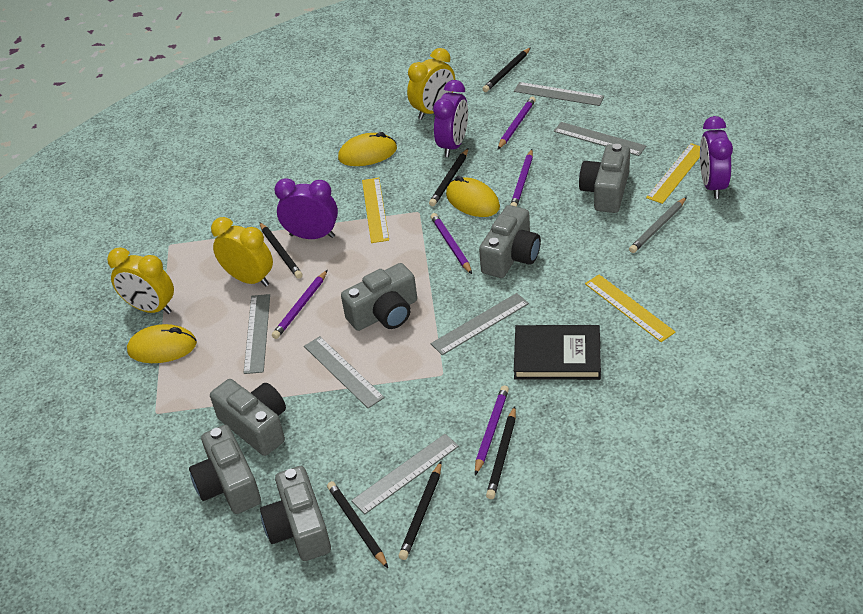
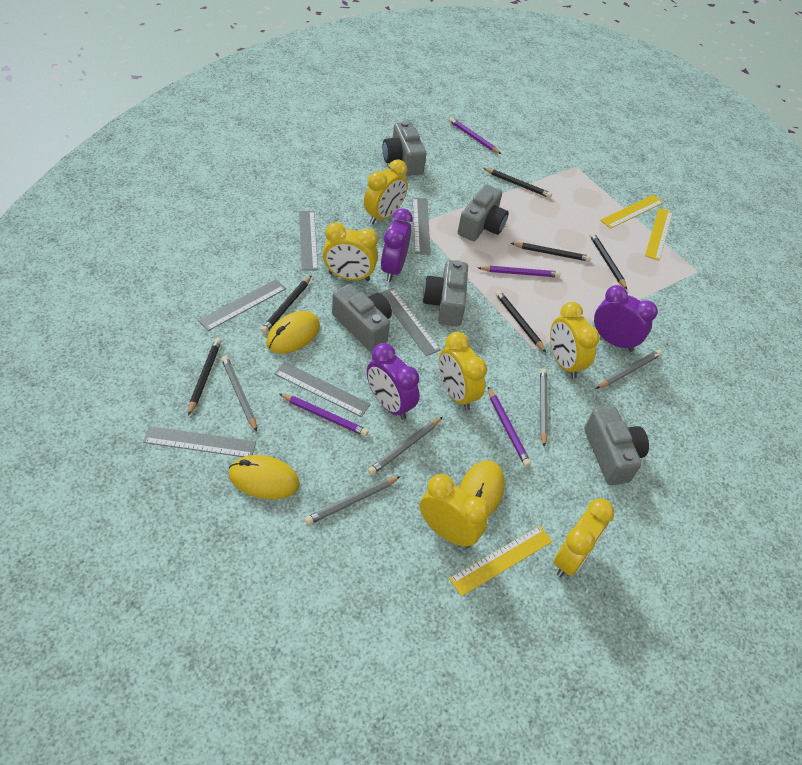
black book: 1 -> 0
grey camera: 6 -> 5
grey pencil: 1 -> 5
purple pencil: 5 -> 4
yellow clock: 3 -> 6

